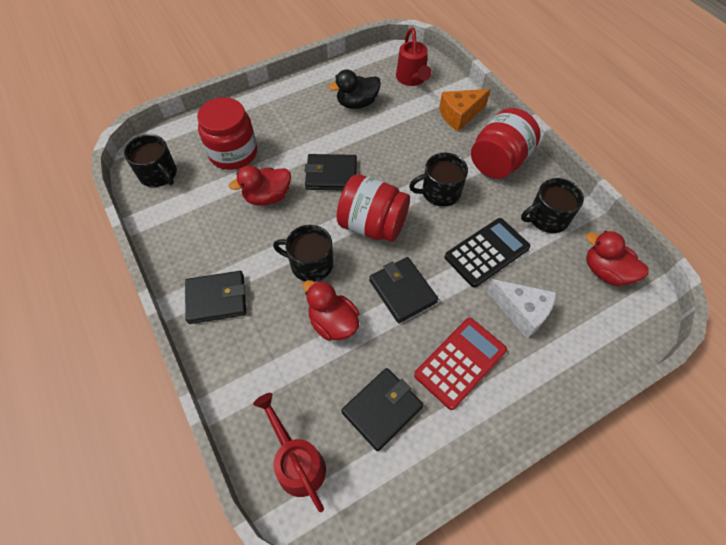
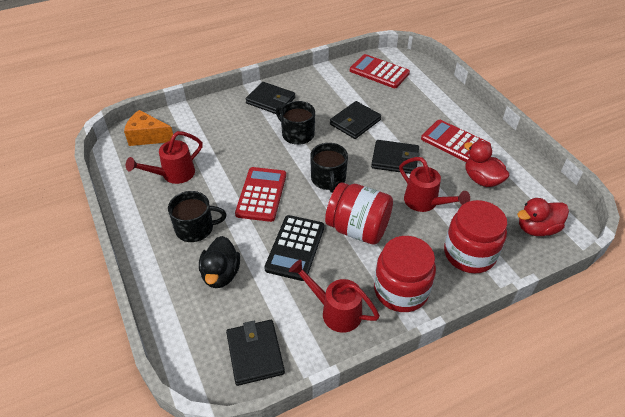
black mug: 4 -> 3
red calculator: 1 -> 3
red duck: 3 -> 2
red watering can: 2 -> 3
white cheese: 1 -> 0

